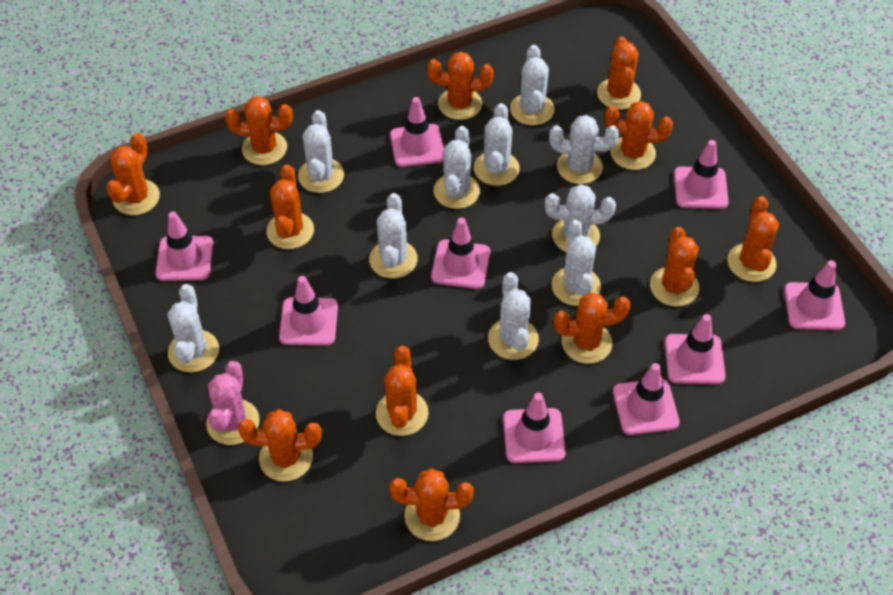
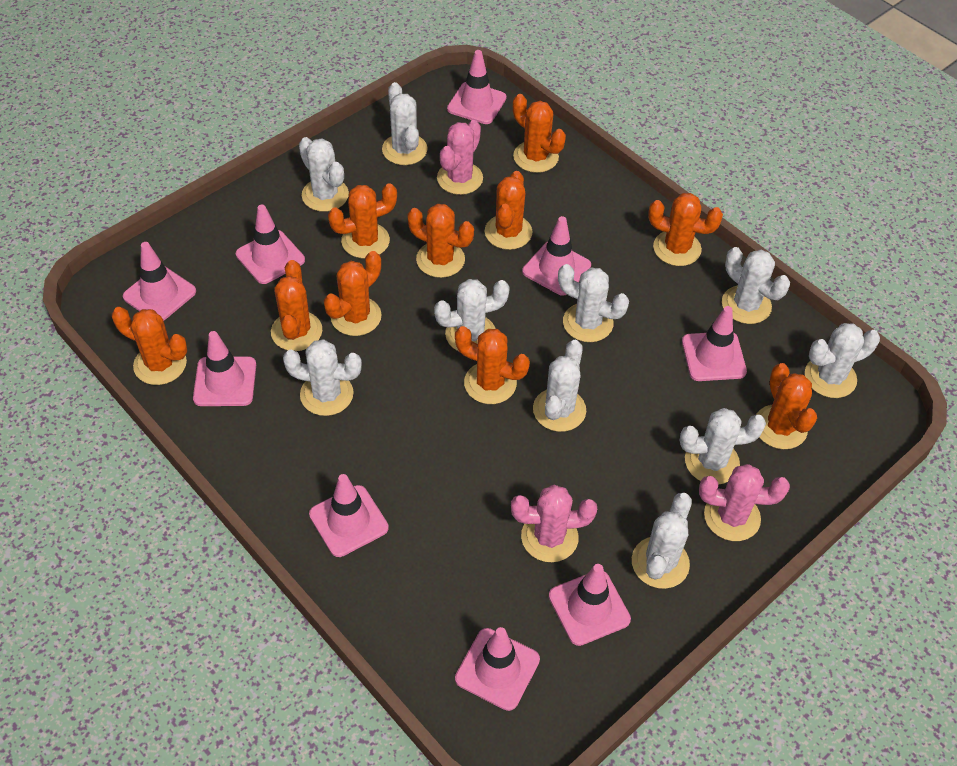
orange cactus: 12 -> 10
pink cactus: 1 -> 3

